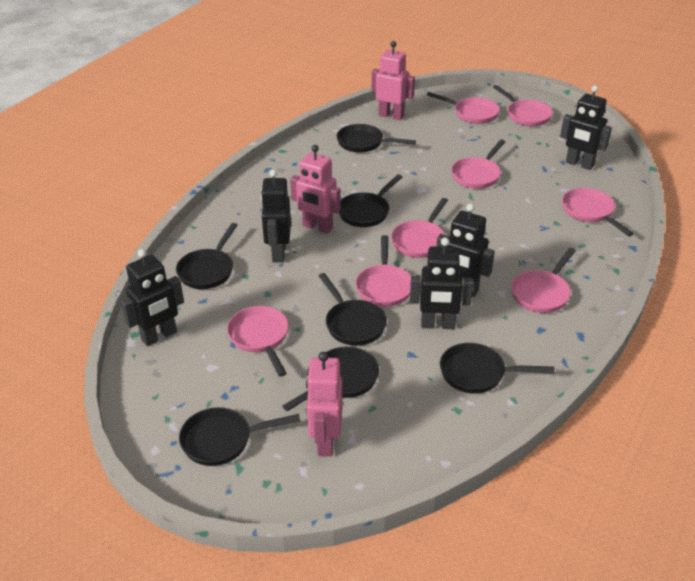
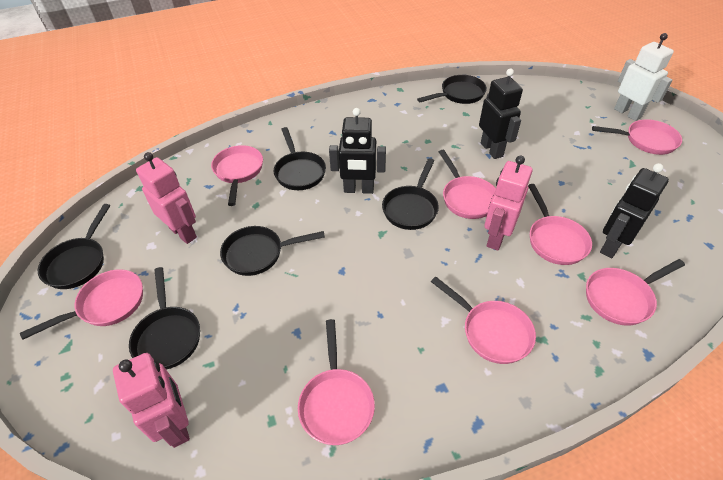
black pan: 7 -> 6
black robot: 5 -> 3
white robot: 0 -> 1

